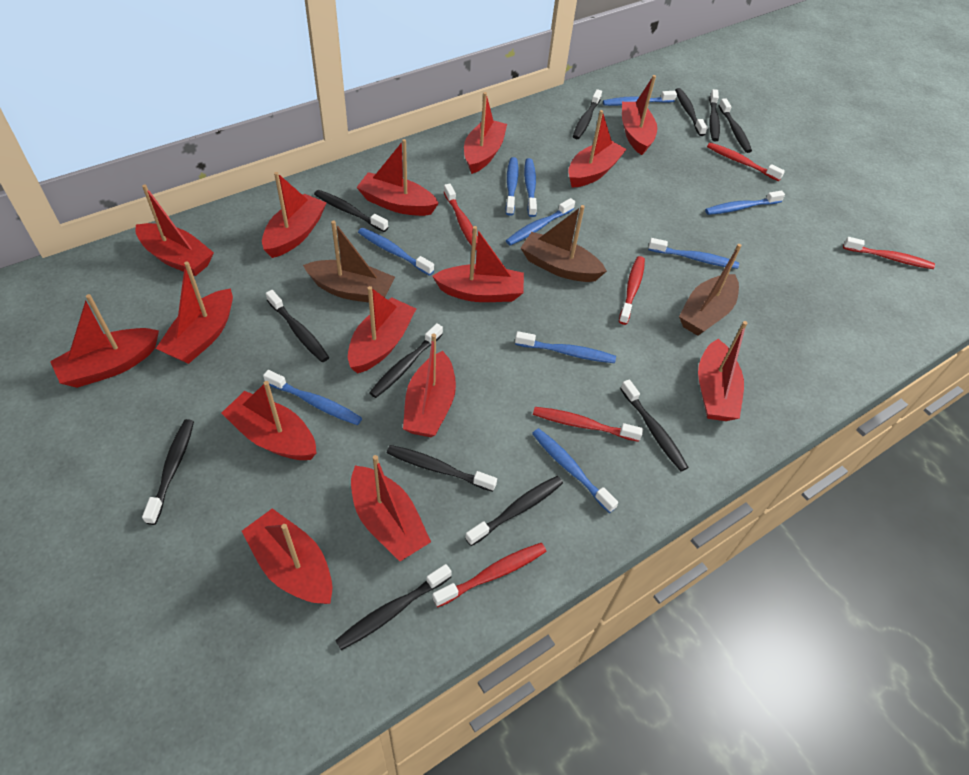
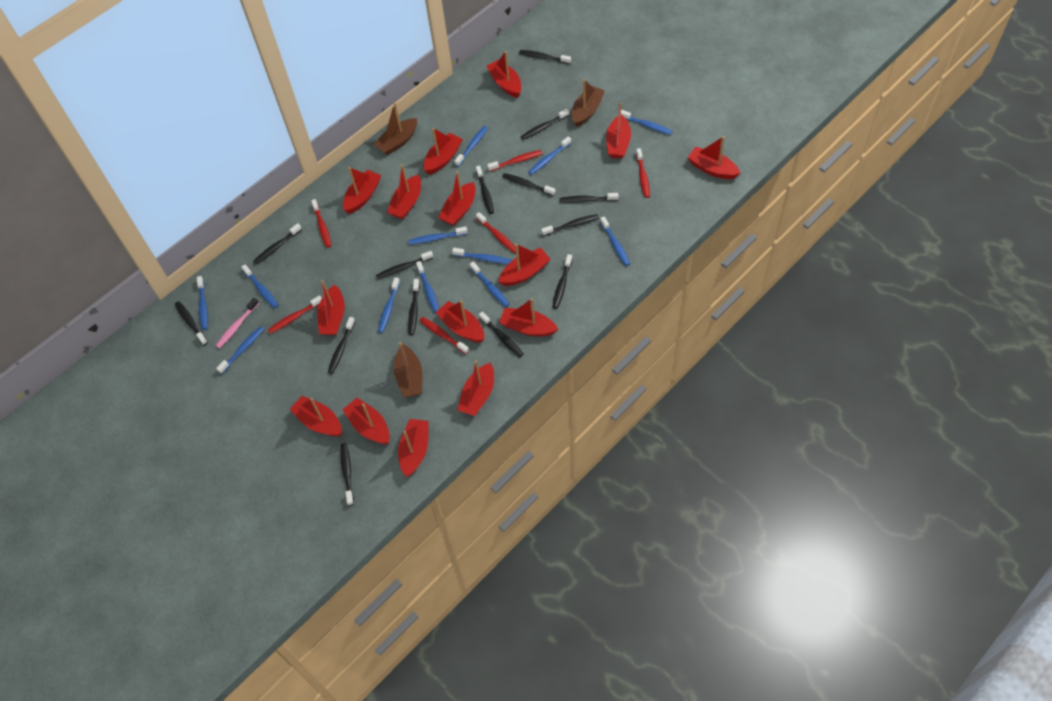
black toothbrush: 12 -> 14
blue toothbrush: 10 -> 12
pink toothbrush: 0 -> 1

